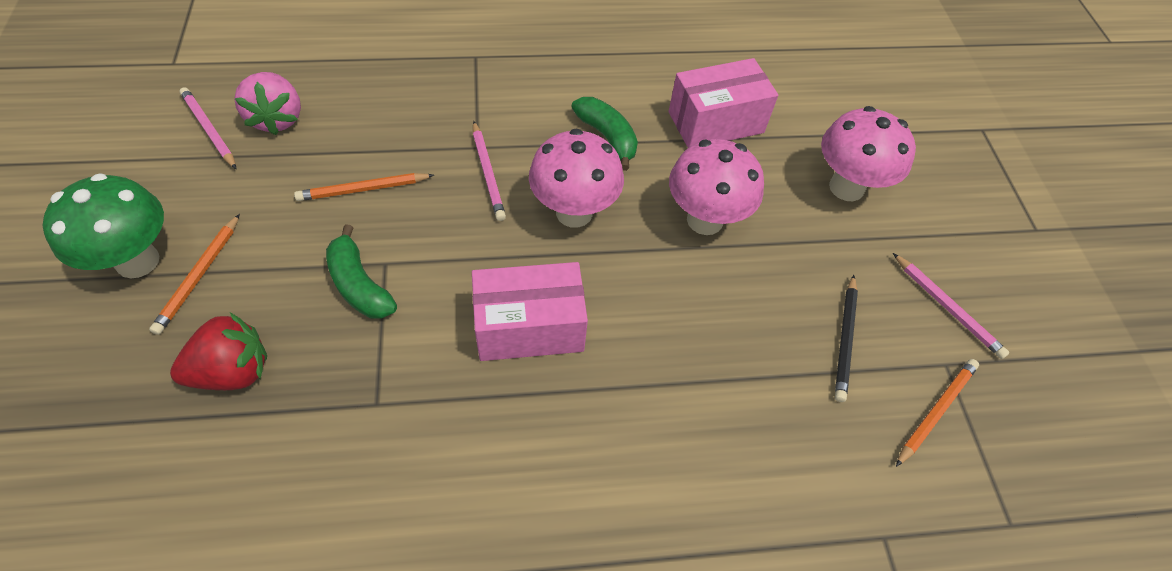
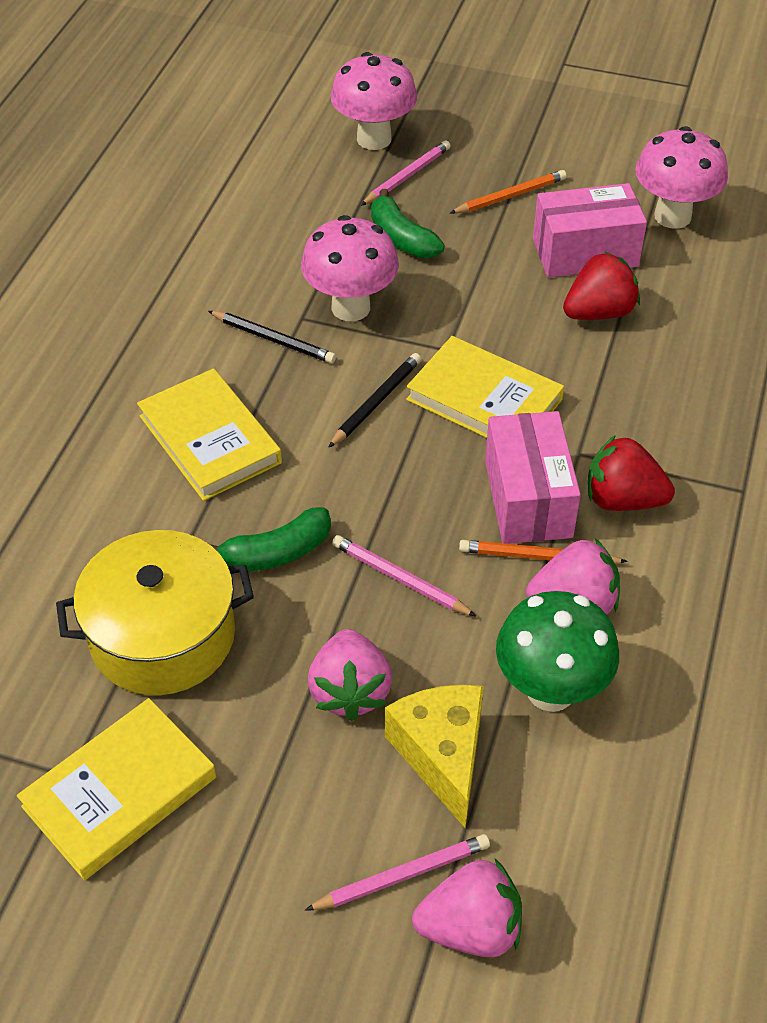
black pencil: 1 -> 2
orange pencil: 3 -> 2
pink strawberry: 1 -> 3
red strawberry: 1 -> 2
yellow book: 0 -> 3
yellow cheese: 0 -> 1
yellow pot: 0 -> 1

